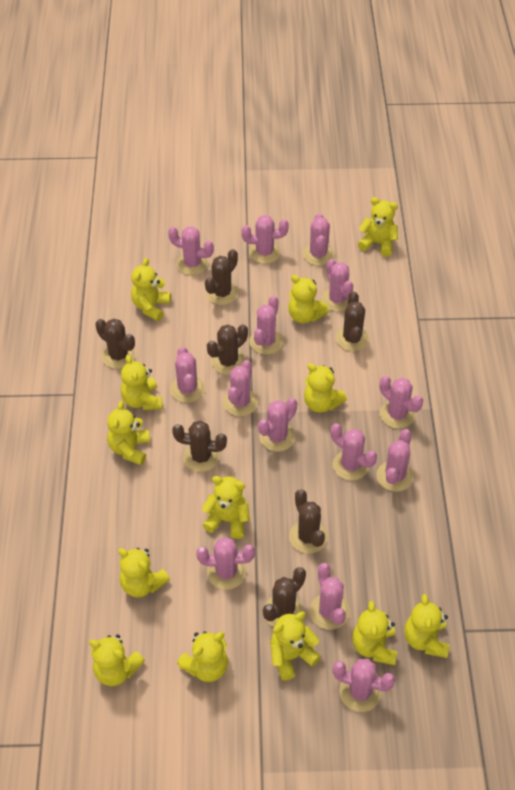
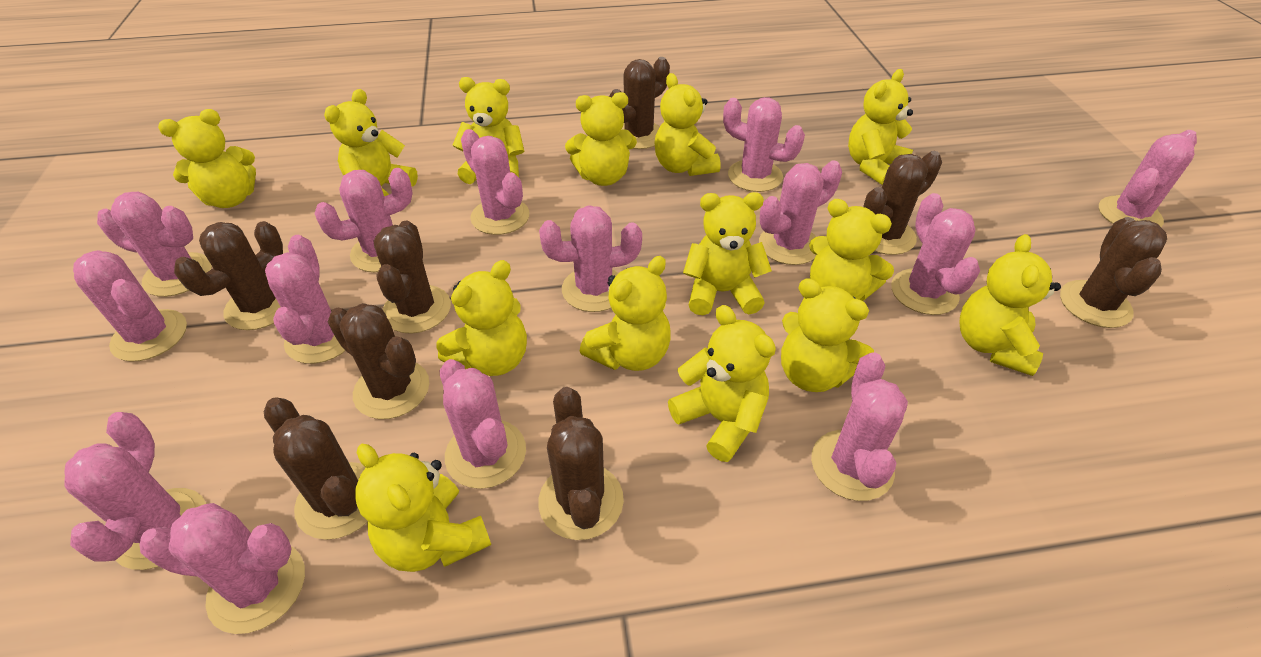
brown cactus: 7 -> 8
yellow teddy bear: 13 -> 14

